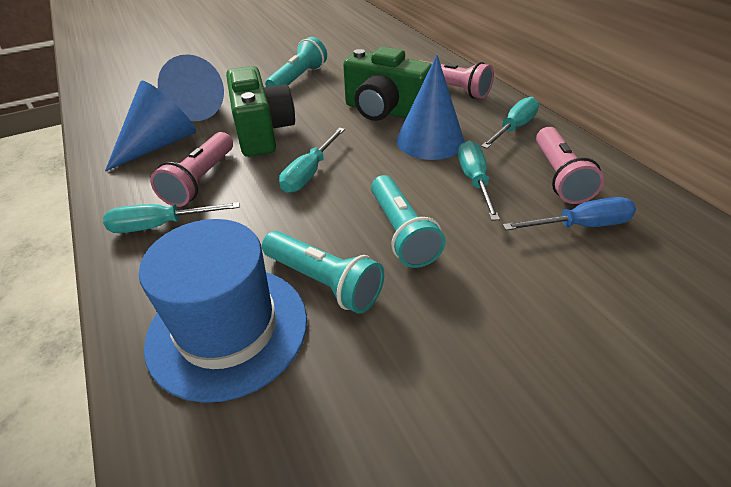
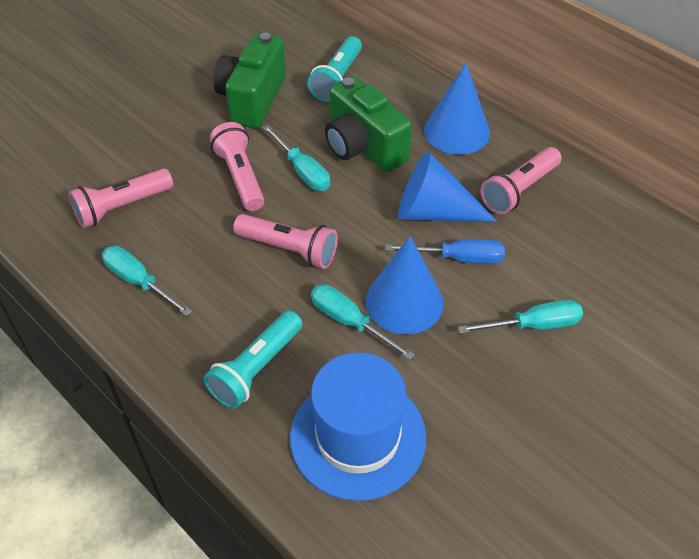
pink flashlight: 3 -> 4
turquoise flashlight: 3 -> 2

